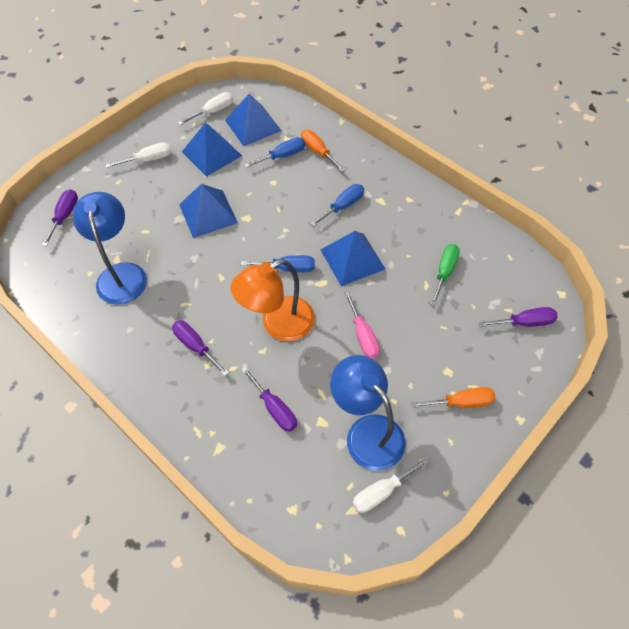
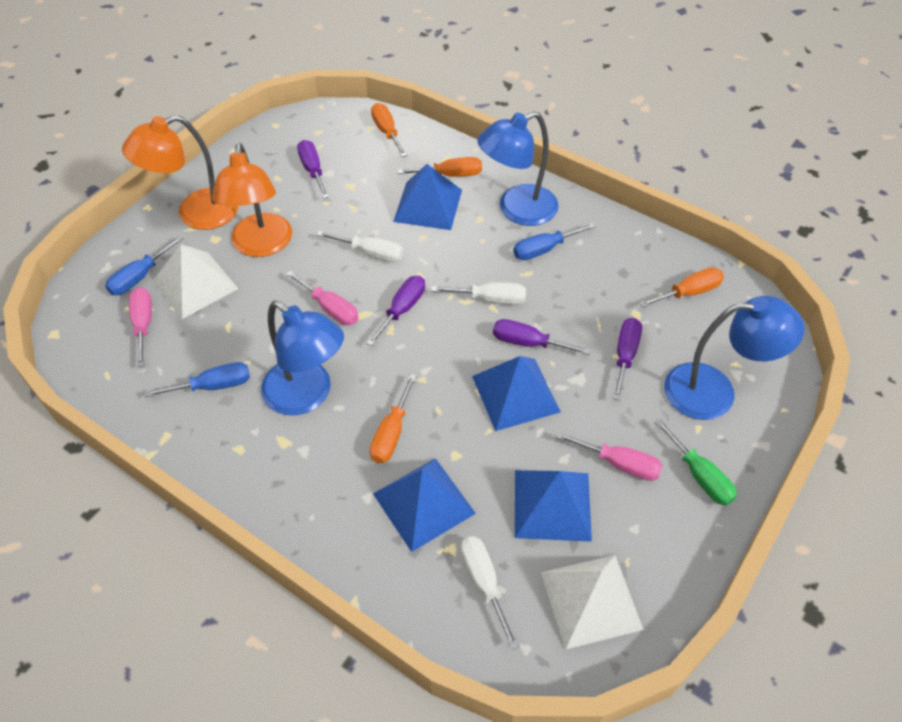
blue lamp: 2 -> 3
orange lamp: 1 -> 2
orange screwdriver: 2 -> 4
pink screwdriver: 1 -> 3
white pyramid: 0 -> 2

